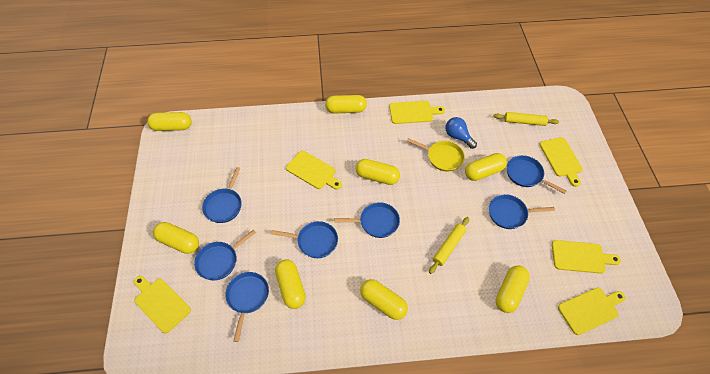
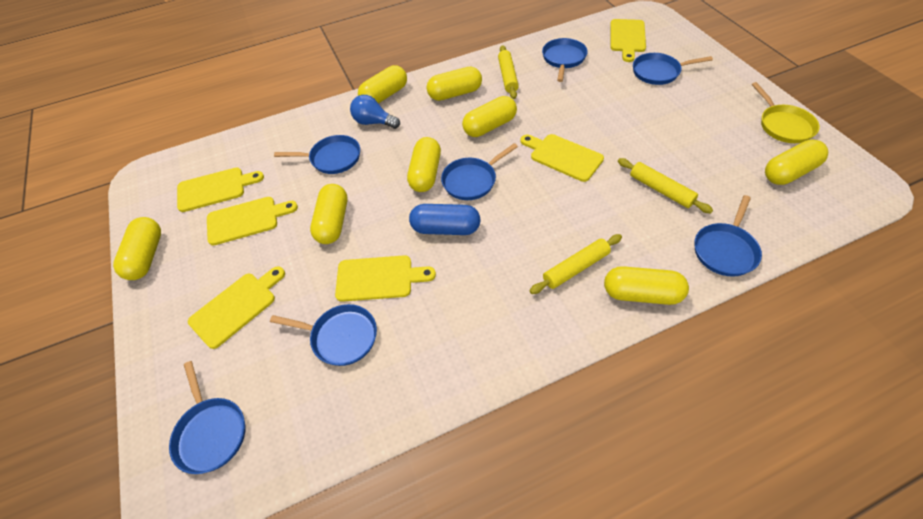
blue capsule: 0 -> 1
yellow rolling pin: 2 -> 3

